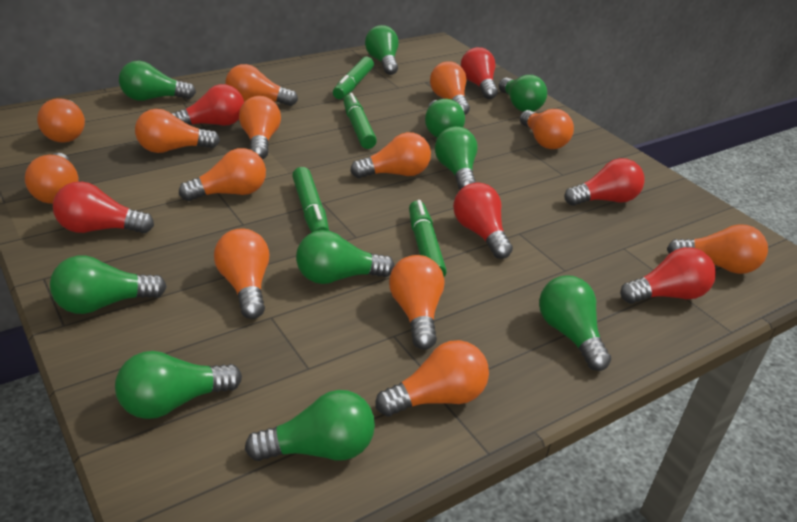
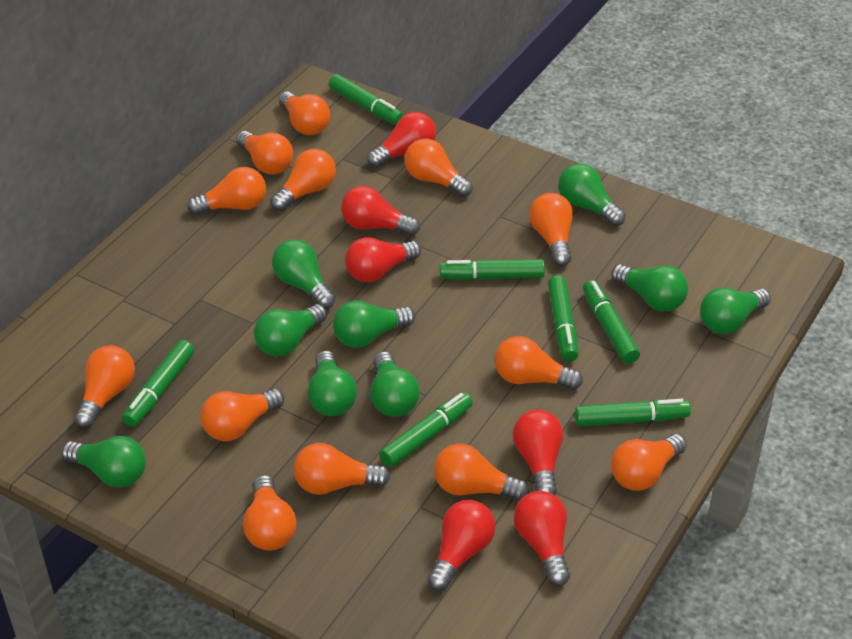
green light bulb: 10 -> 9
green marker: 4 -> 7

